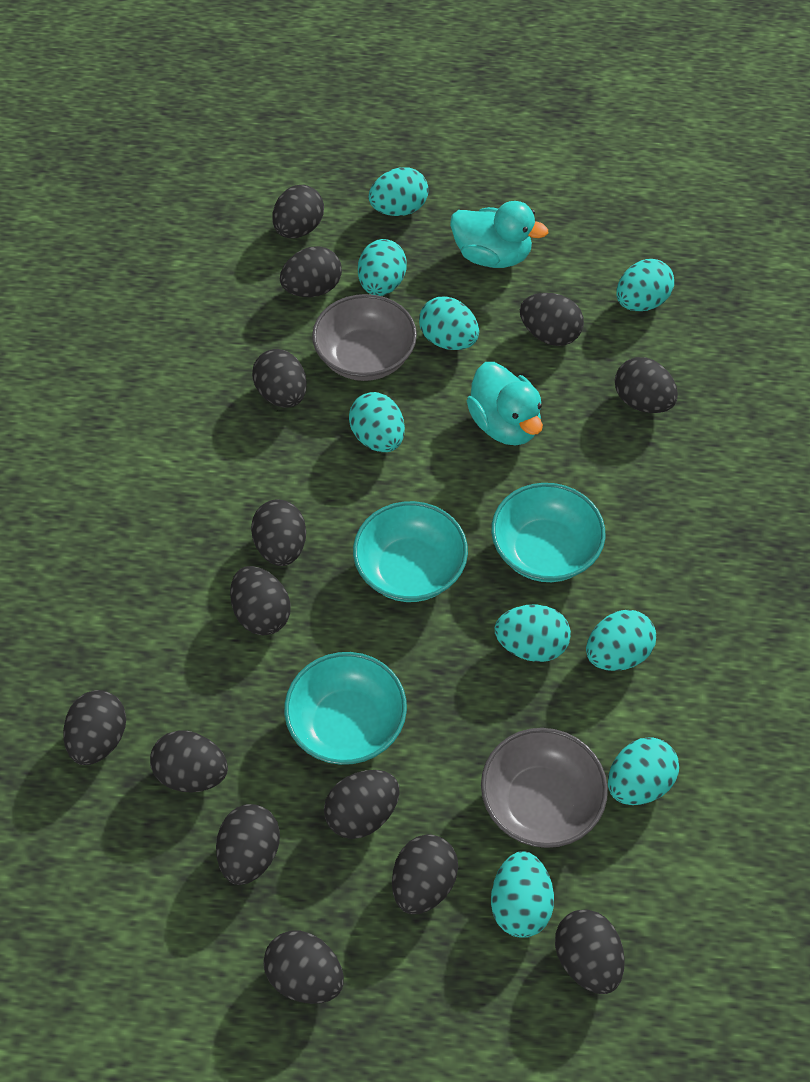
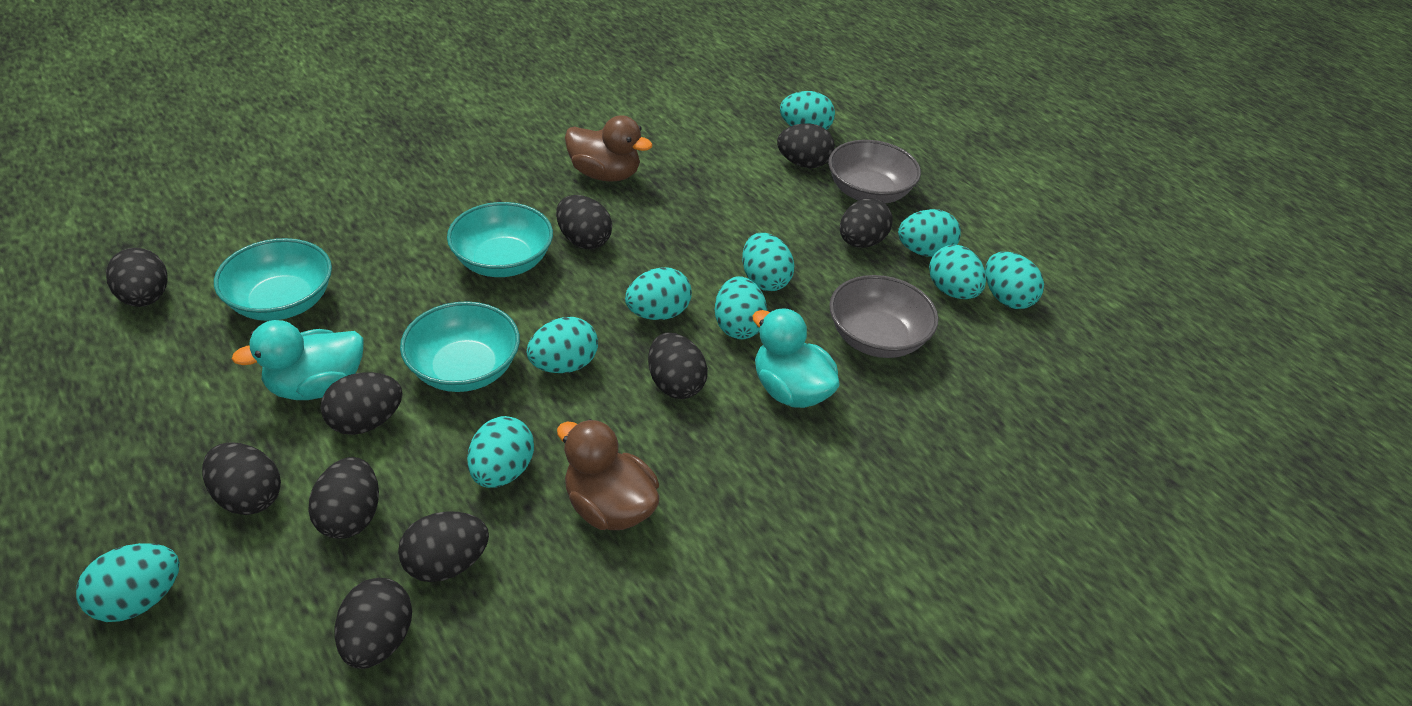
black egg: 14 -> 10
brown duck: 0 -> 2
turquoise egg: 9 -> 10

